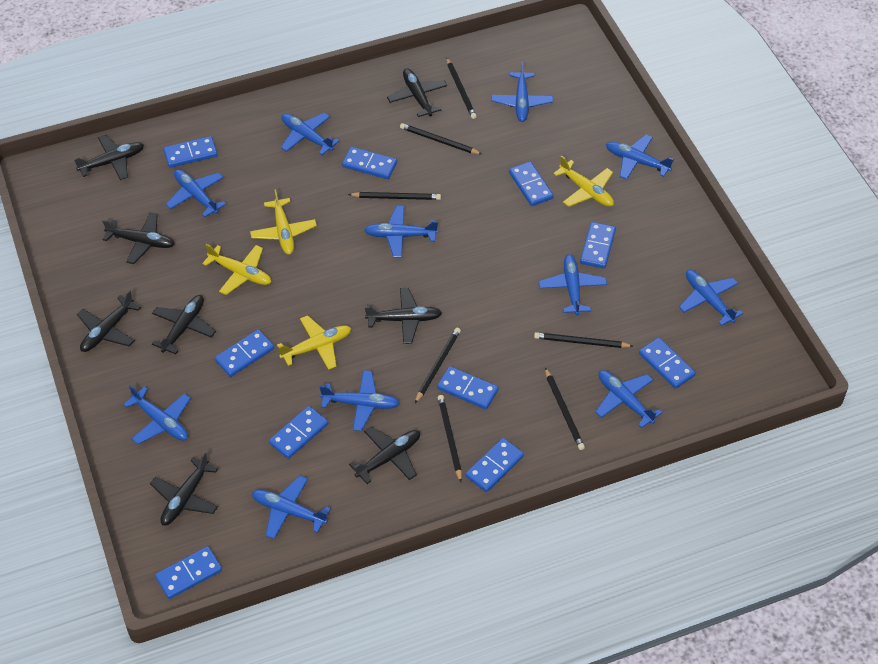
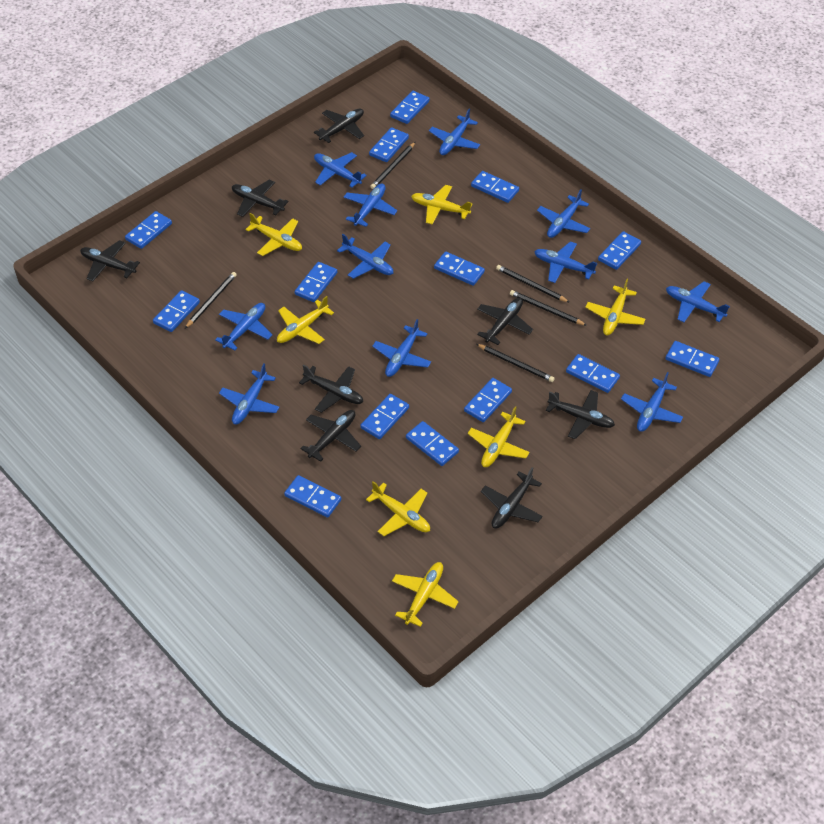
black pencil: 7 -> 5
blue domino: 10 -> 14
yellow plane: 4 -> 7

